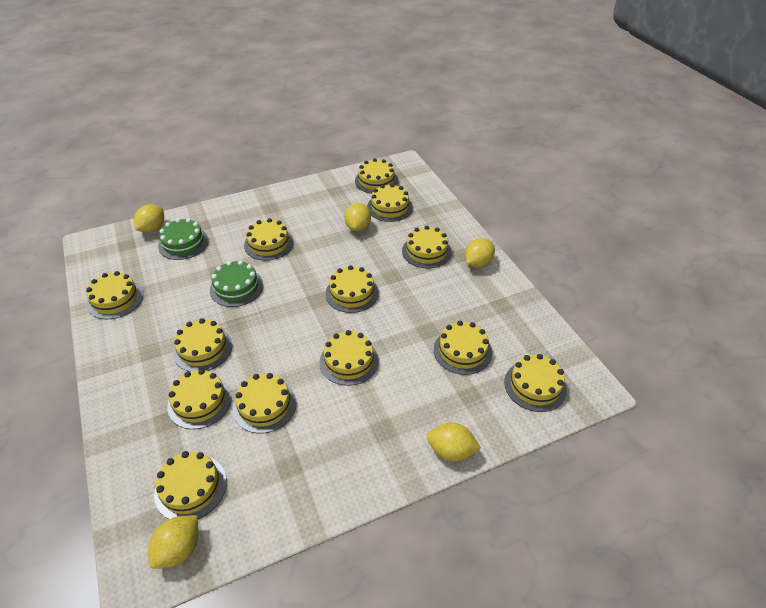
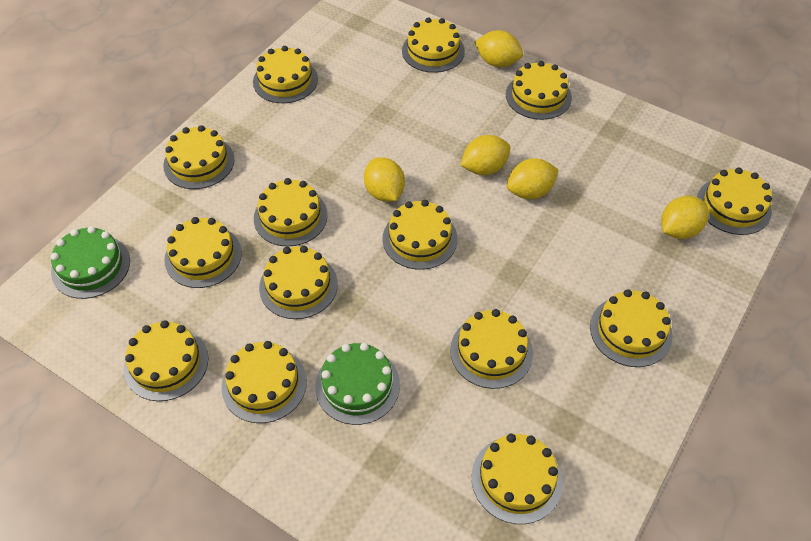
yellow cake: 13 -> 14

